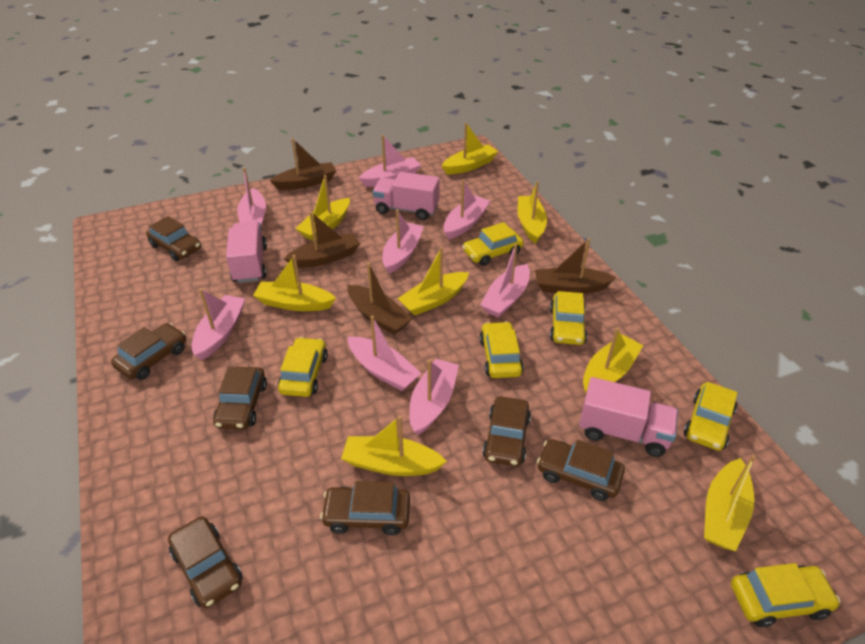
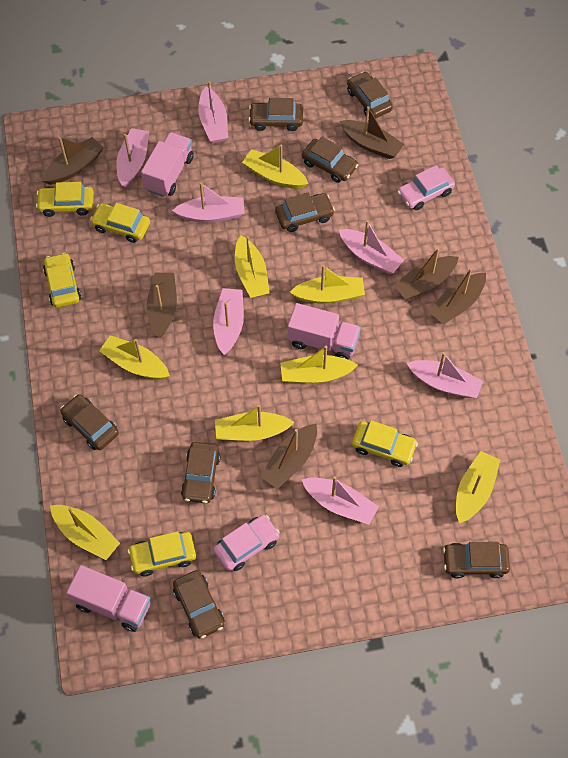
brown boat: 4 -> 6
brown car: 7 -> 8
pink boat: 8 -> 7
pink car: 0 -> 2
yellow car: 6 -> 5

